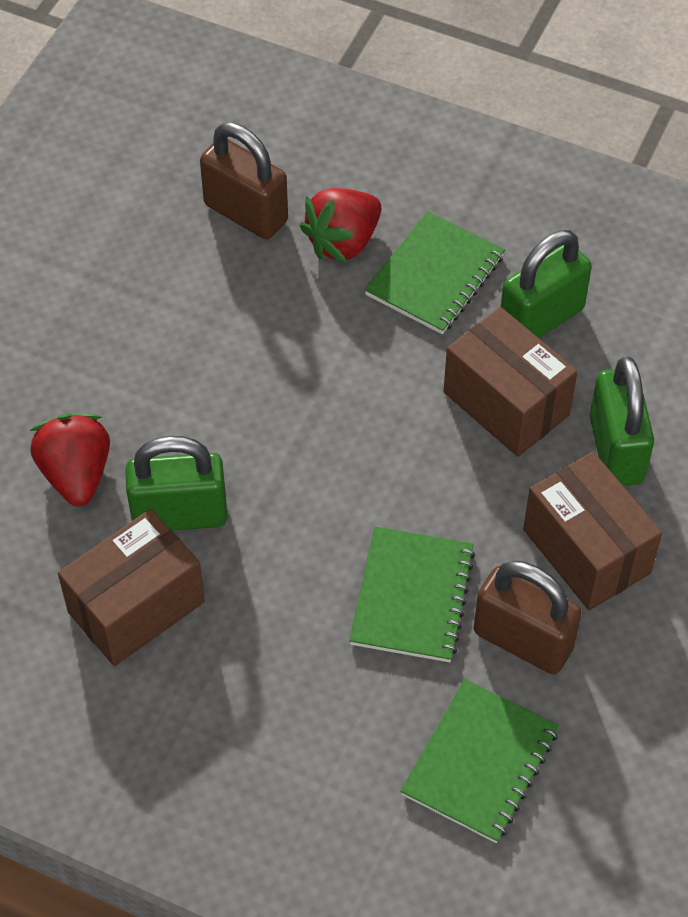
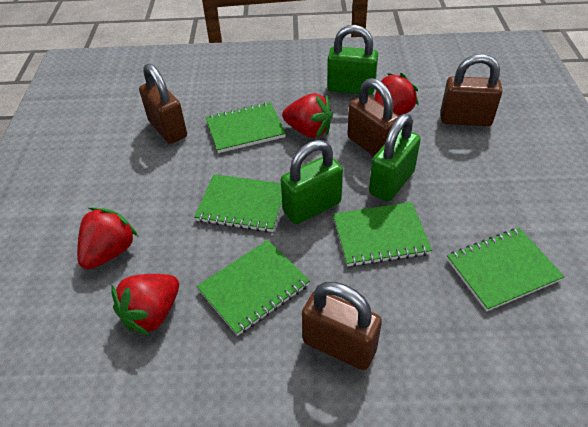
brown box: 3 -> 0
brown padlock: 2 -> 4
green notebook: 3 -> 5
red strawberry: 2 -> 4

